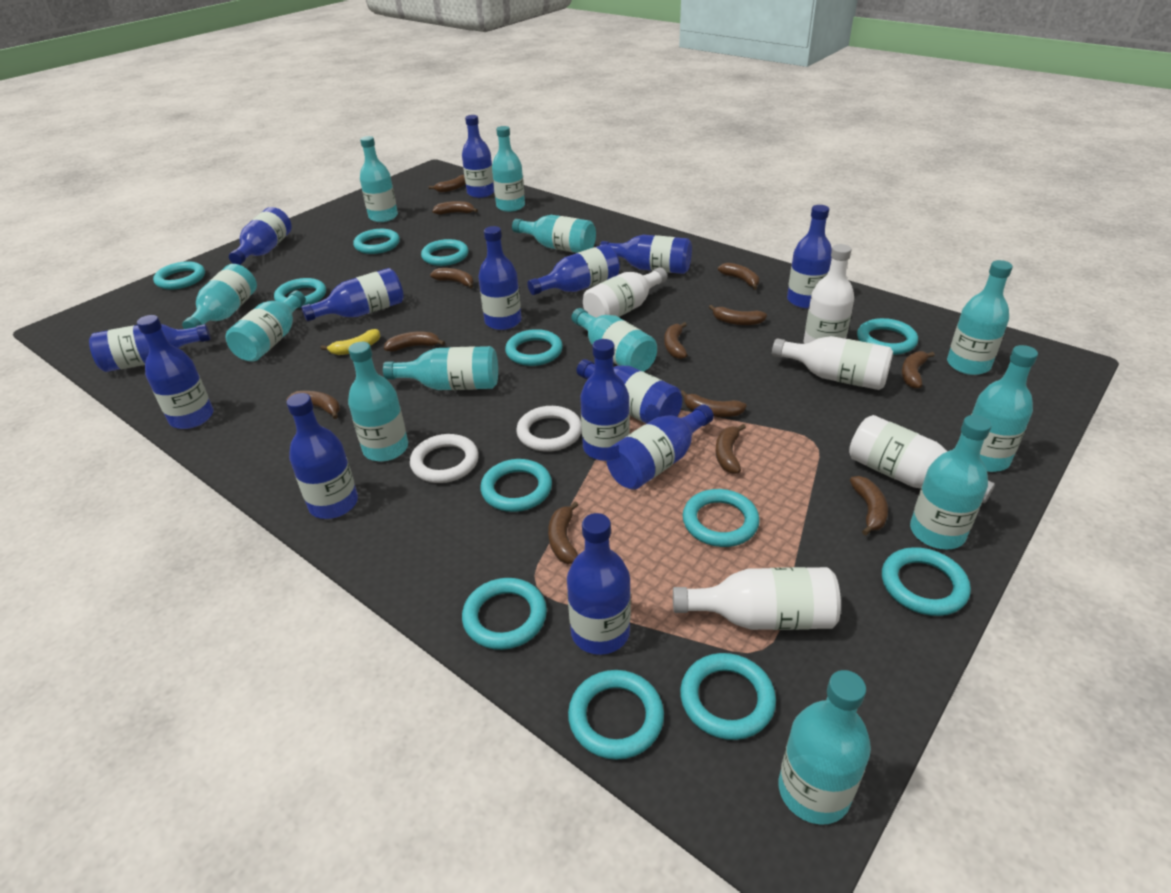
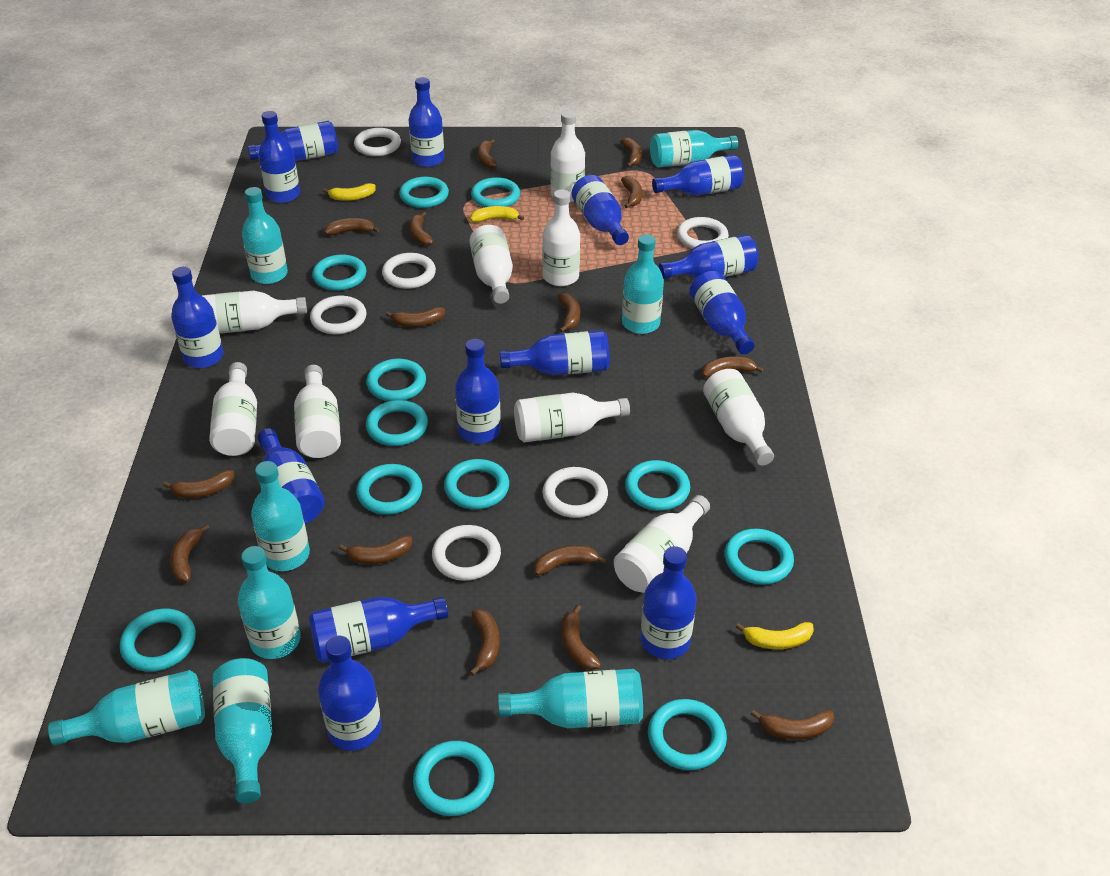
brown banana: 13 -> 15
turquoise bottle: 12 -> 8
white bottle: 5 -> 9
white ring: 2 -> 6
yellow banana: 1 -> 3

